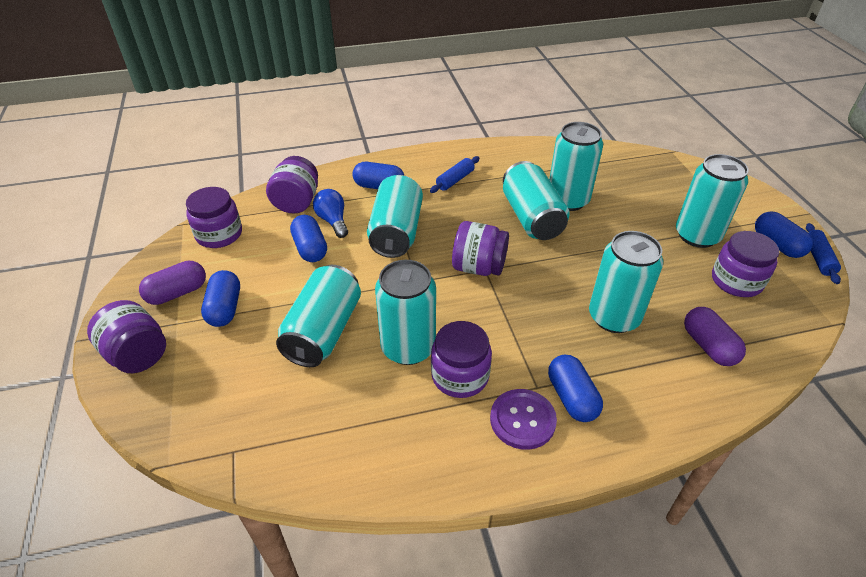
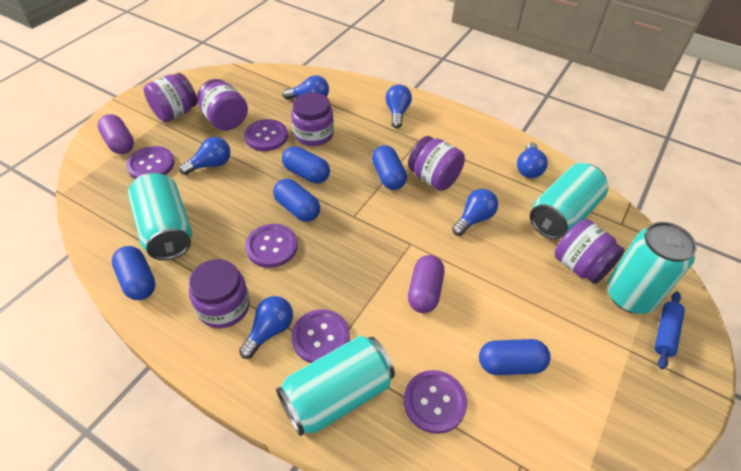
blue light bulb: 1 -> 6
blue rolling pin: 2 -> 1
purple button: 1 -> 5
turquoise can: 7 -> 4

